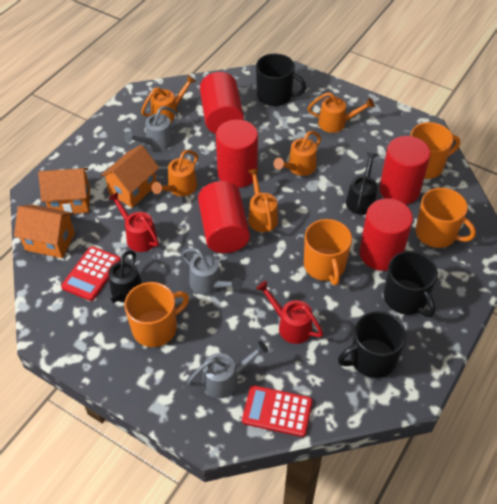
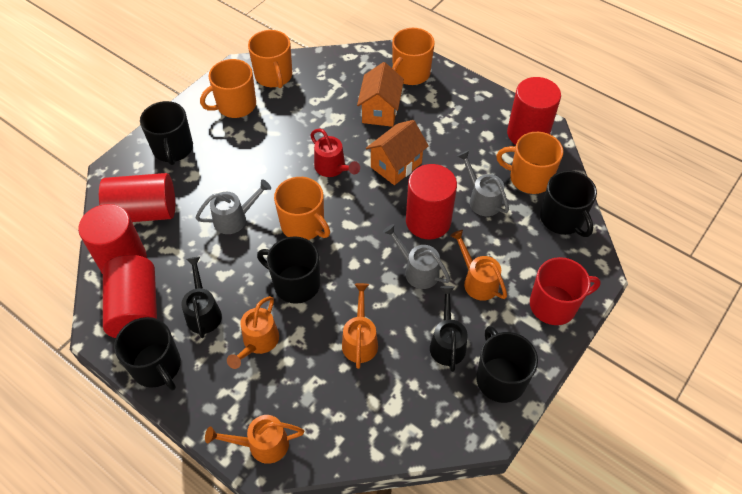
black mug: 3 -> 5
orange house: 3 -> 2
orange mug: 4 -> 5
orange watering can: 5 -> 4
red calculator: 2 -> 0
red mug: 0 -> 1
red watering can: 2 -> 1

